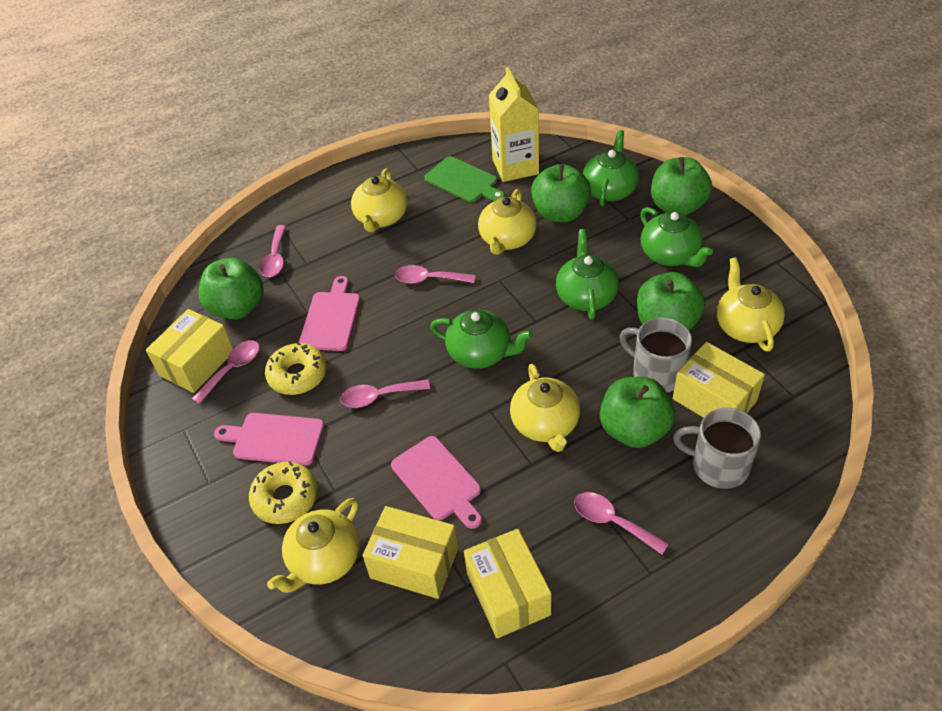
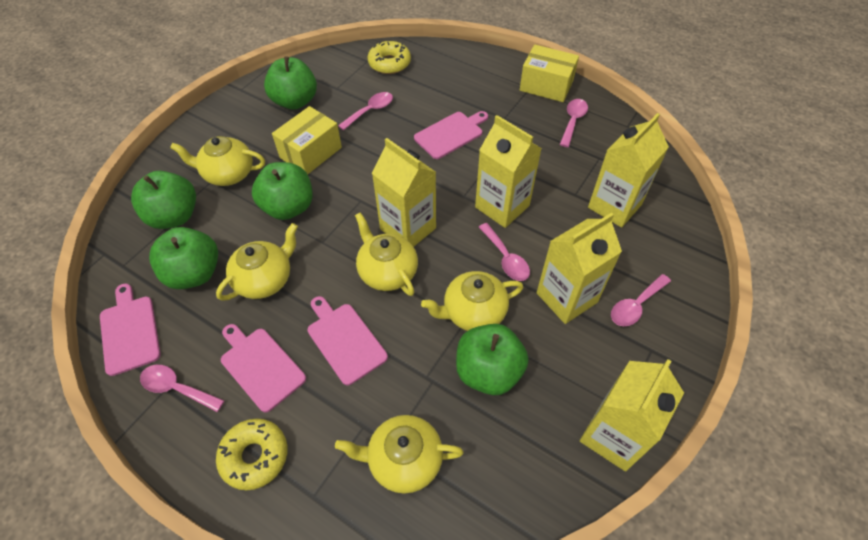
green cutting board: 1 -> 0
green teapot: 4 -> 0
grey mug: 2 -> 0
pink cutting board: 3 -> 4
yellow box: 4 -> 2
yellow carton: 1 -> 5

